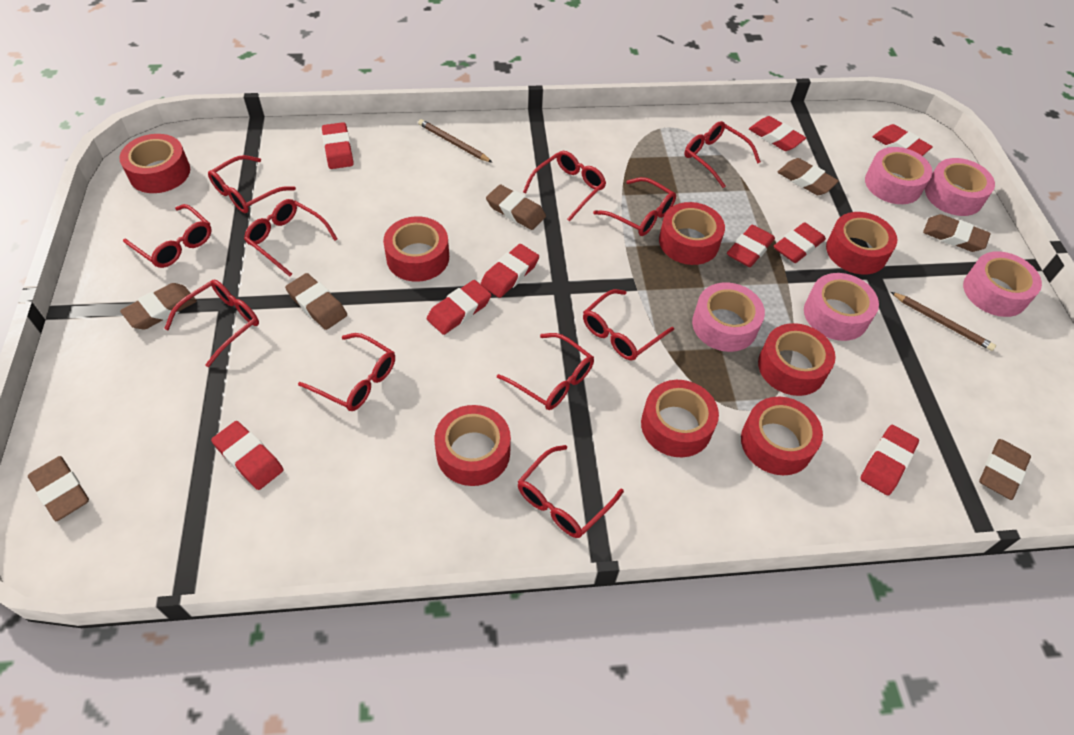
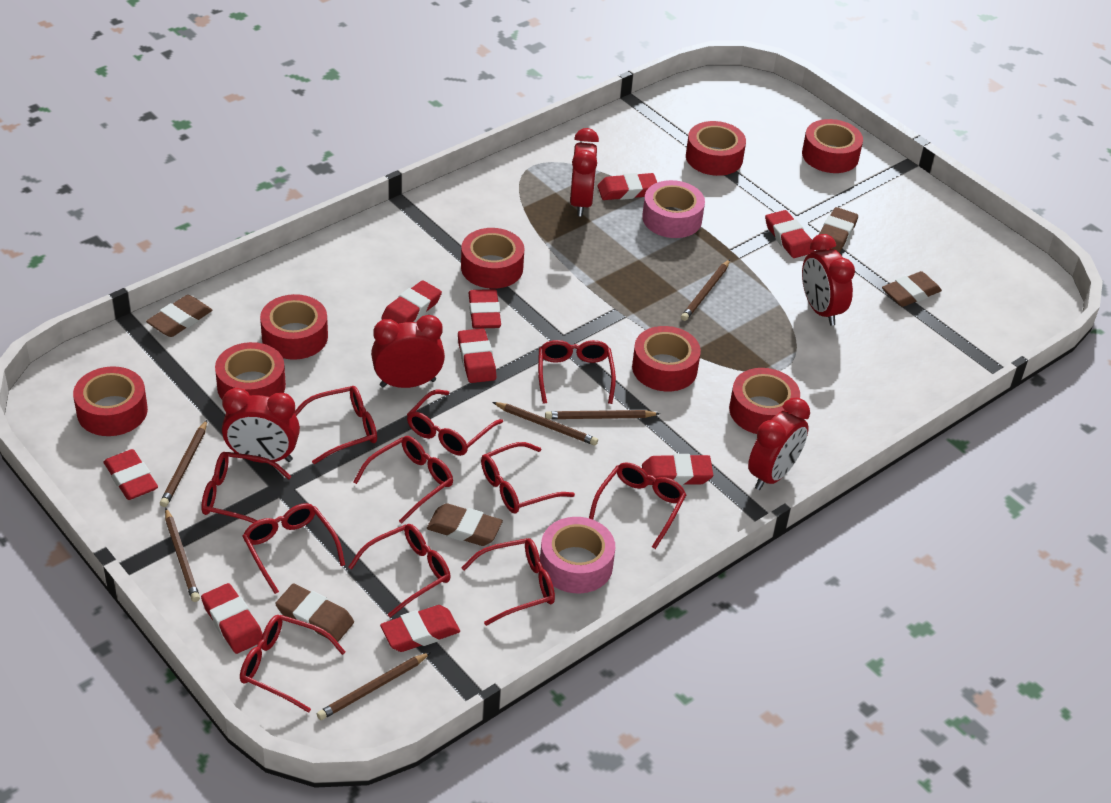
brown eraser: 7 -> 5
brown pencil: 2 -> 6
pink tape: 5 -> 2
red clock: 0 -> 5

